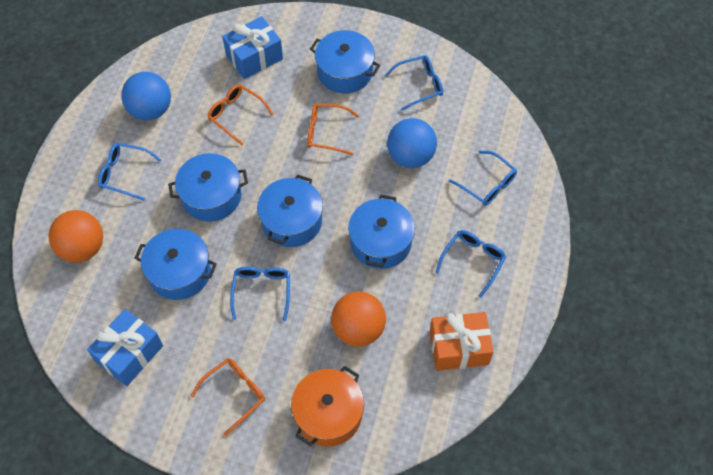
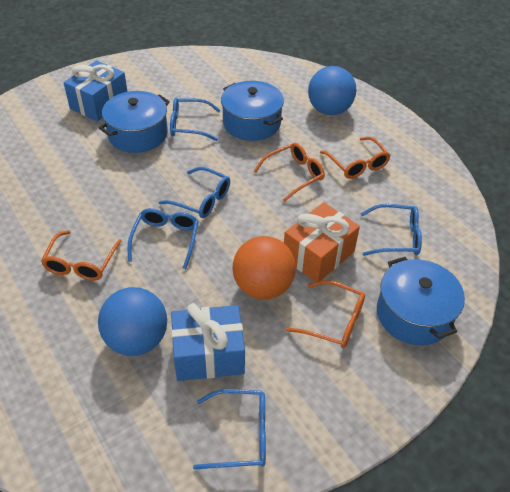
blue pot: 5 -> 3
orange ball: 2 -> 1
orange glasses: 3 -> 4
orange pot: 1 -> 0

